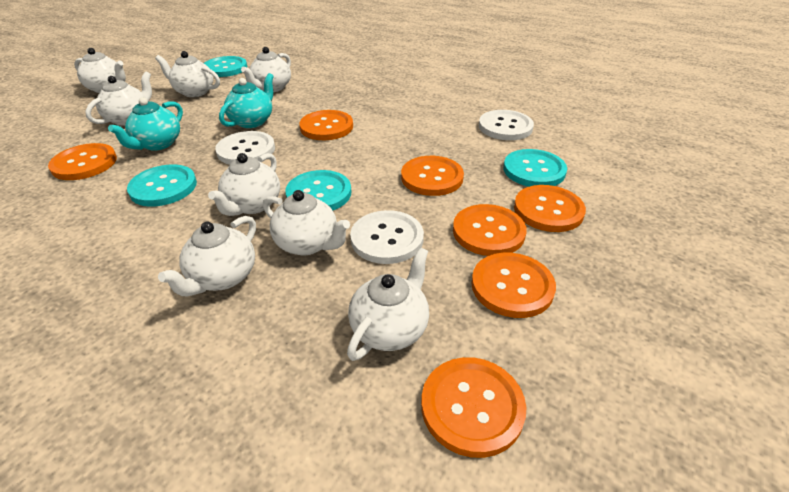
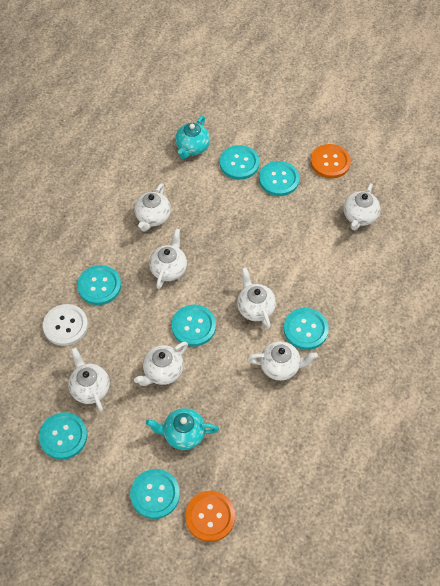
orange button: 7 -> 2
turquoise button: 4 -> 7
white button: 3 -> 1
white teapot: 8 -> 7

